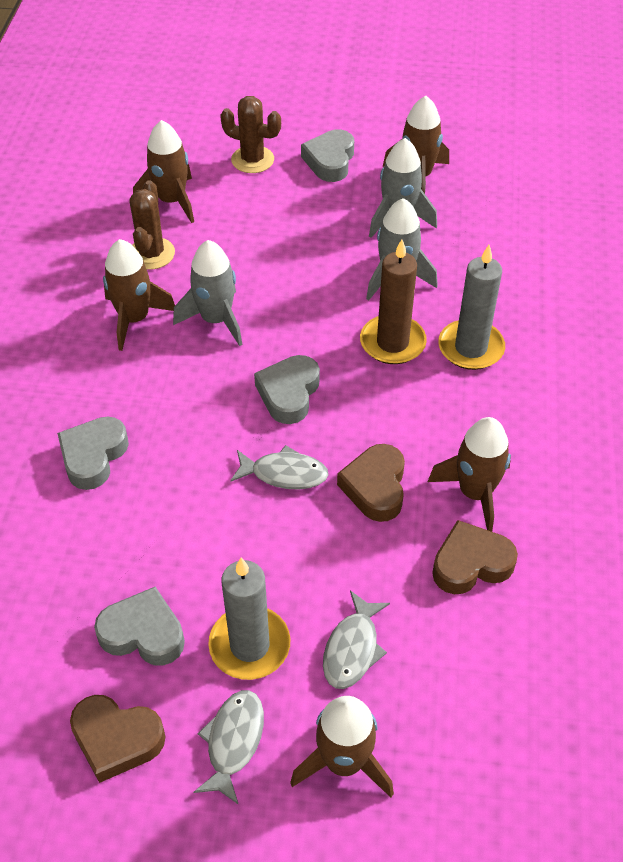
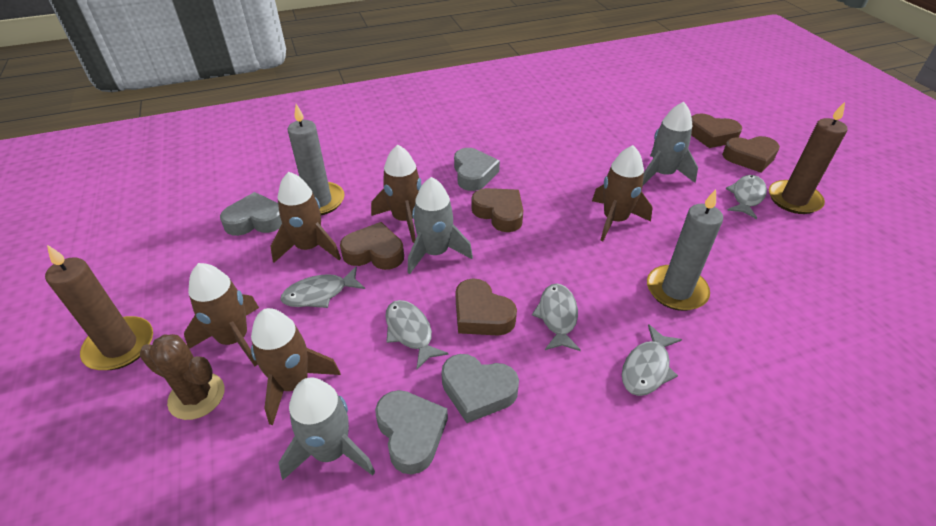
brown cactus: 2 -> 1
brown candle: 1 -> 2
brown heart: 3 -> 5
grey fish: 3 -> 5

